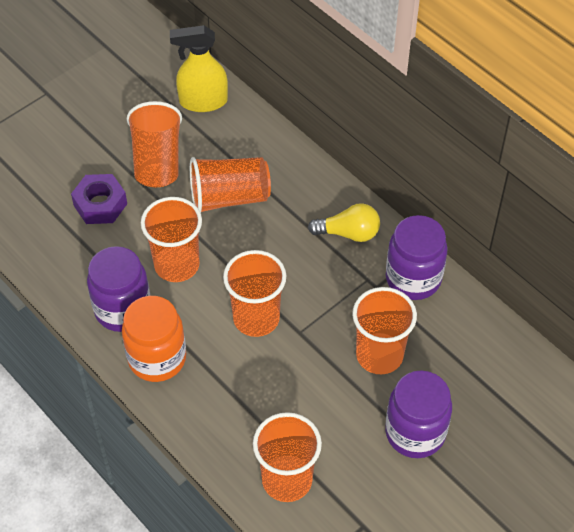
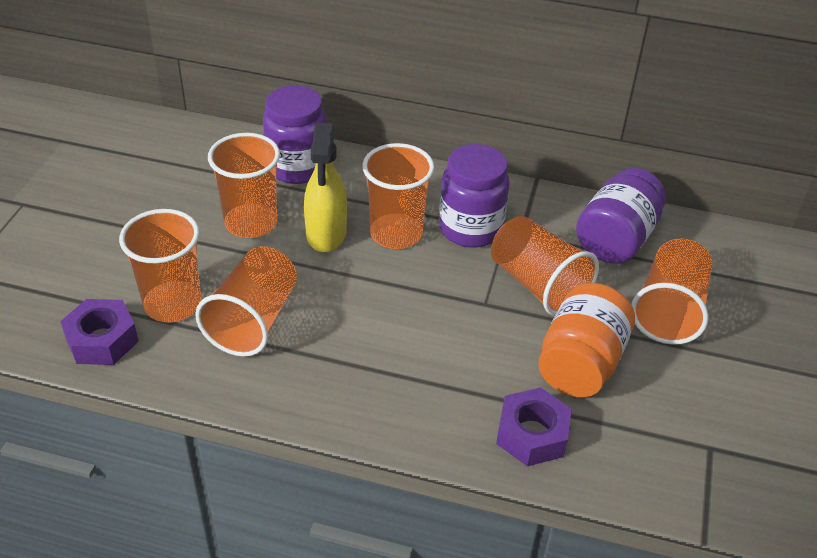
purple nut: 1 -> 2
yellow light bulb: 1 -> 0

